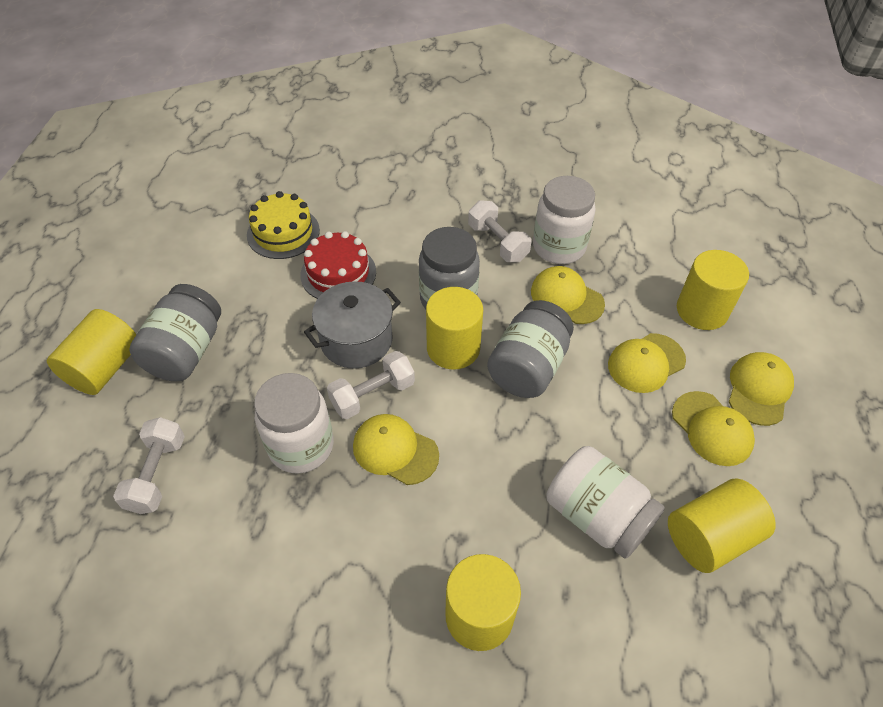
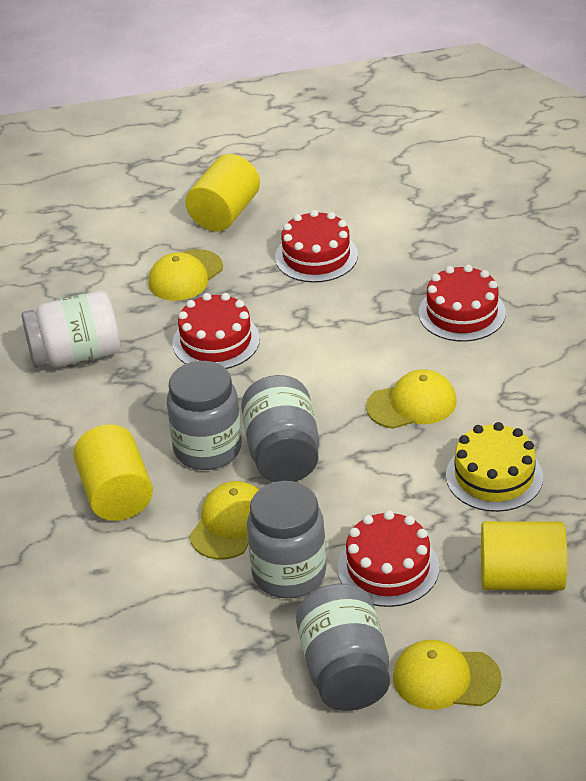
grey jar: 3 -> 4
grey pot: 1 -> 0
red cake: 1 -> 4
white dumbbell: 3 -> 0
white jar: 3 -> 1
yellow cap: 5 -> 4
yellow cylinder: 5 -> 3

